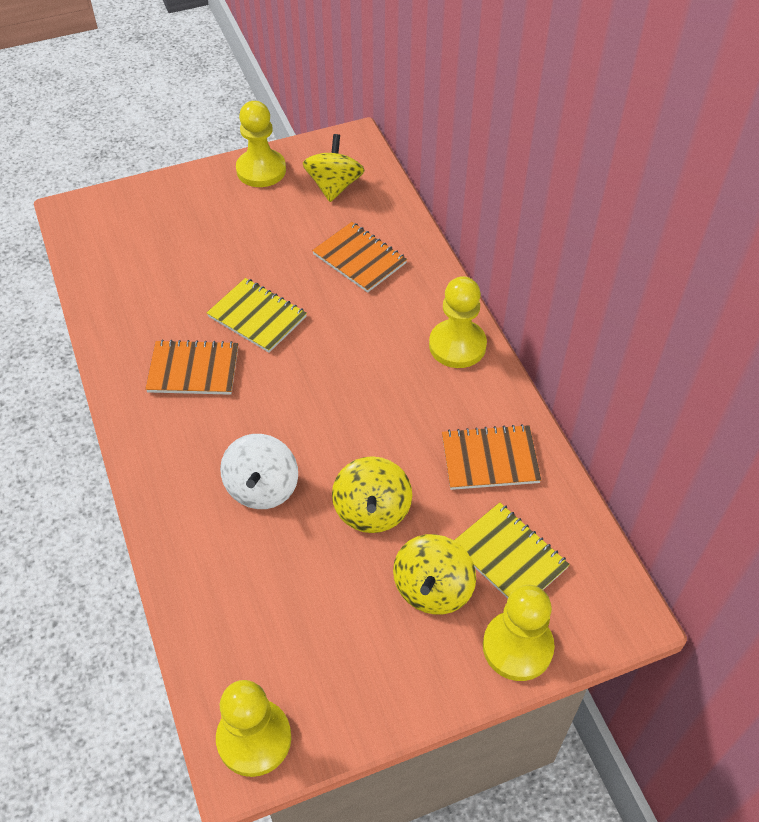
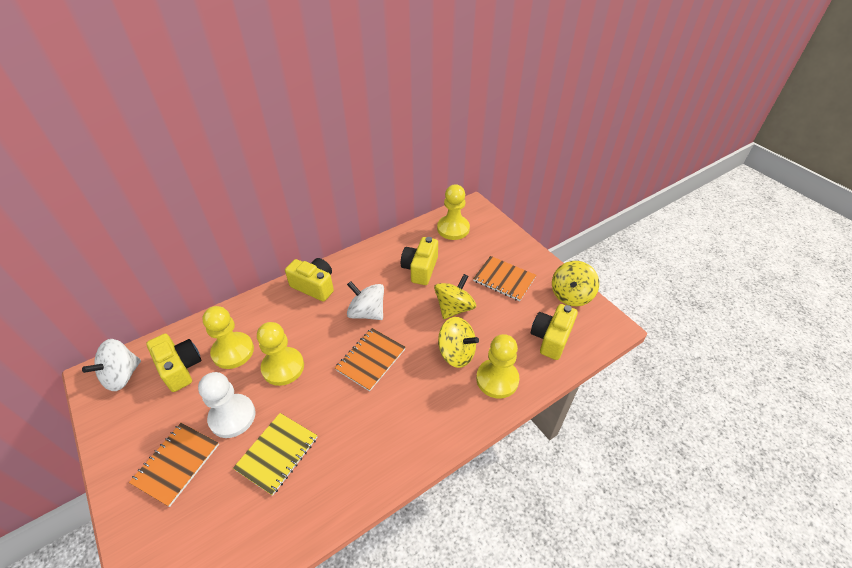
white pawn: 0 -> 1
white spinning top: 1 -> 2
yellow camera: 0 -> 4
yellow notebook: 2 -> 1

